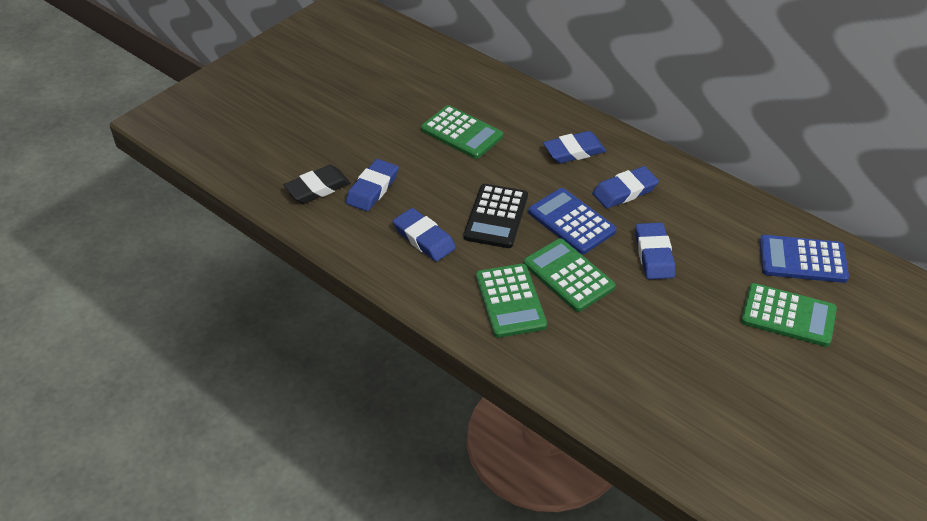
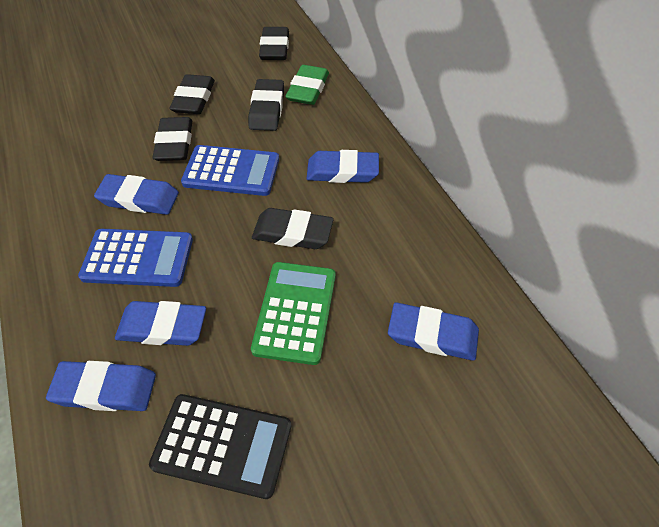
black eraser: 1 -> 5
green calculator: 4 -> 1
green eraser: 0 -> 1

